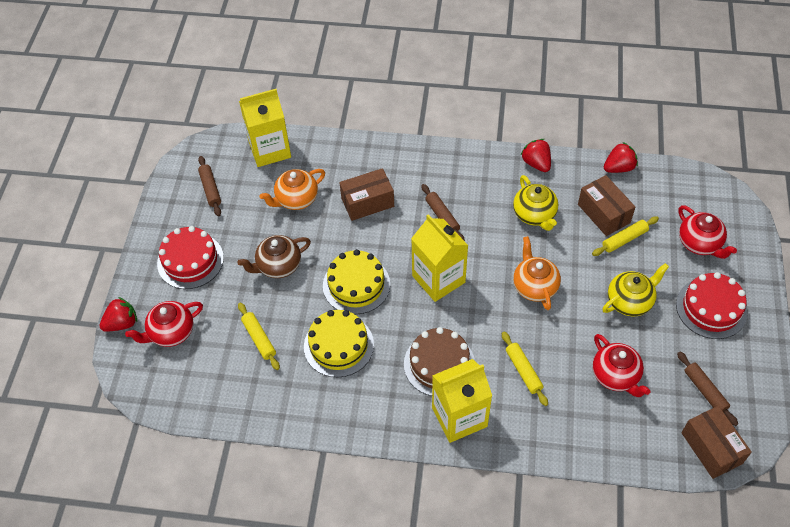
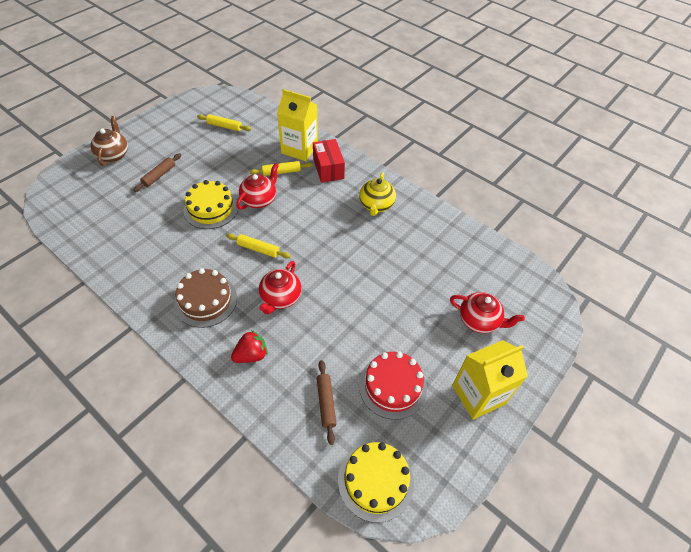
brown box: 3 -> 0
brown rolling pin: 3 -> 2
orange teapot: 2 -> 0
red box: 0 -> 1
red cake: 2 -> 1
red strawberry: 3 -> 1
yellow carton: 3 -> 2
yellow teapot: 2 -> 1

